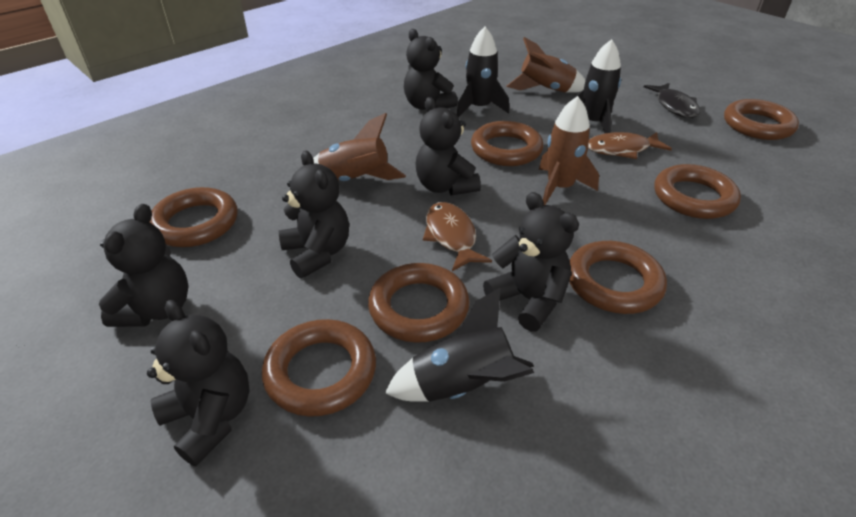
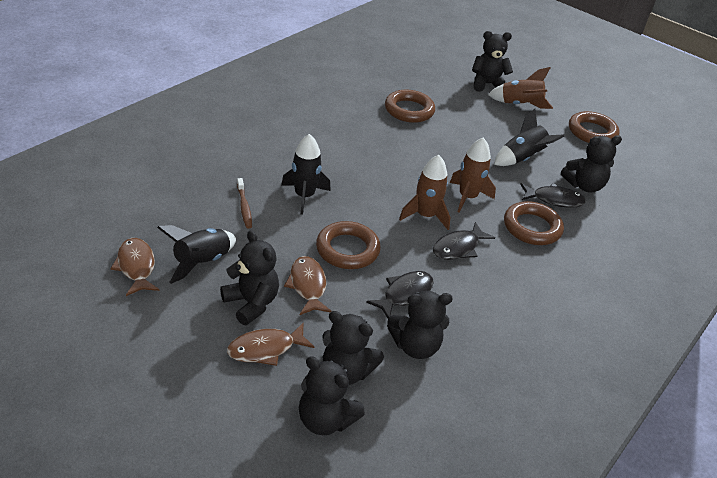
black fish: 1 -> 3
brown fish: 2 -> 3
brown ring: 7 -> 4
brown toothbrush: 0 -> 1

